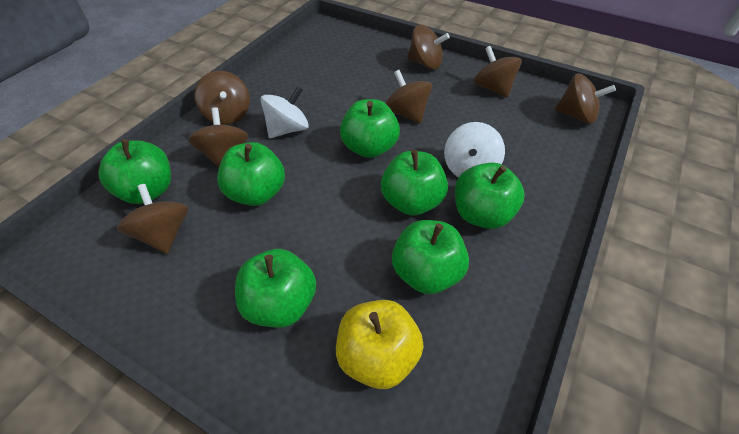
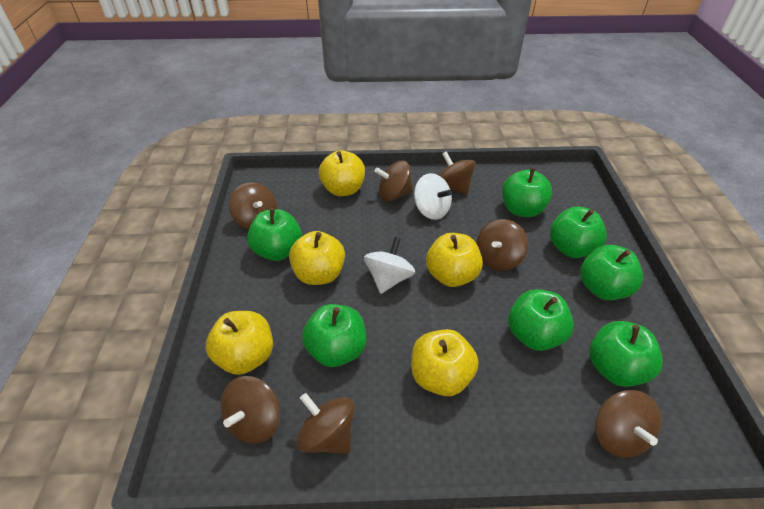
yellow apple: 1 -> 5

